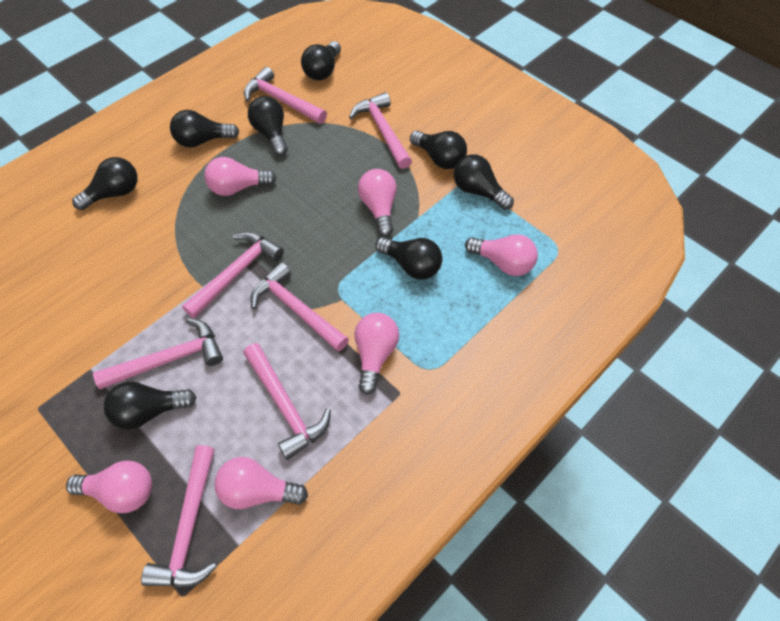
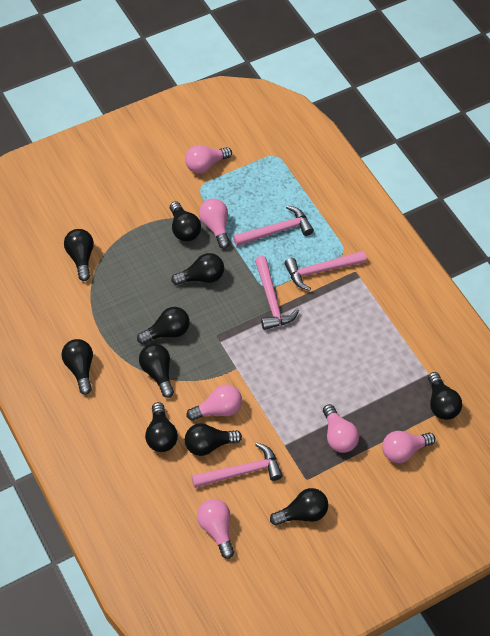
black light bulb: 8 -> 10
pink hammer: 7 -> 4

